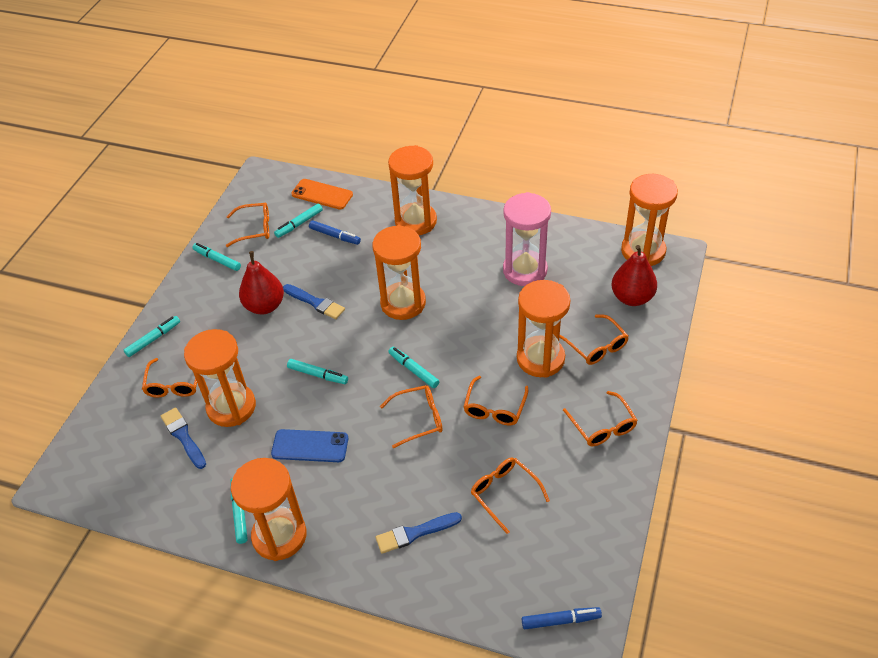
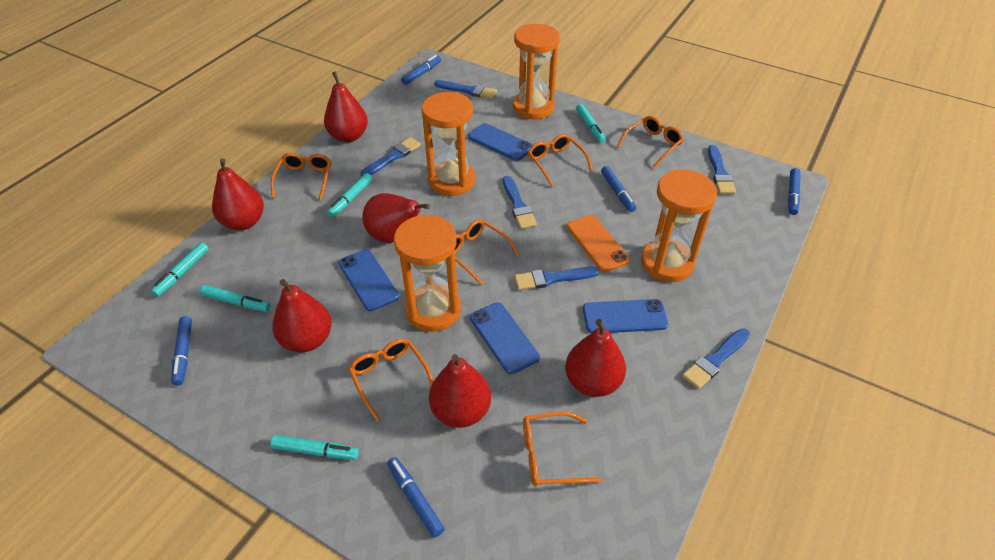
blue brush: 3 -> 6
blue marker: 2 -> 5
blue phone: 1 -> 4
orange glasses: 7 -> 6
orange hourglass: 6 -> 4
pink hourglass: 1 -> 0
red pear: 2 -> 6
turquoise marker: 6 -> 5

